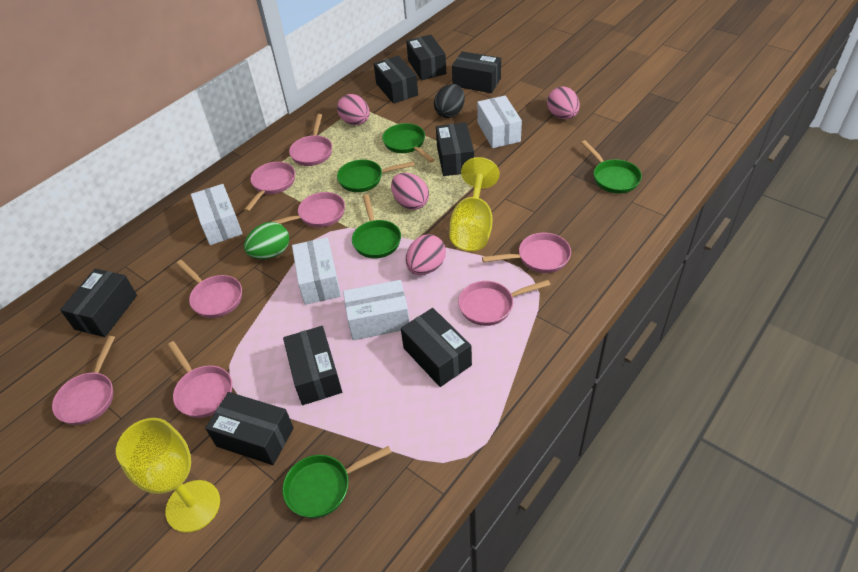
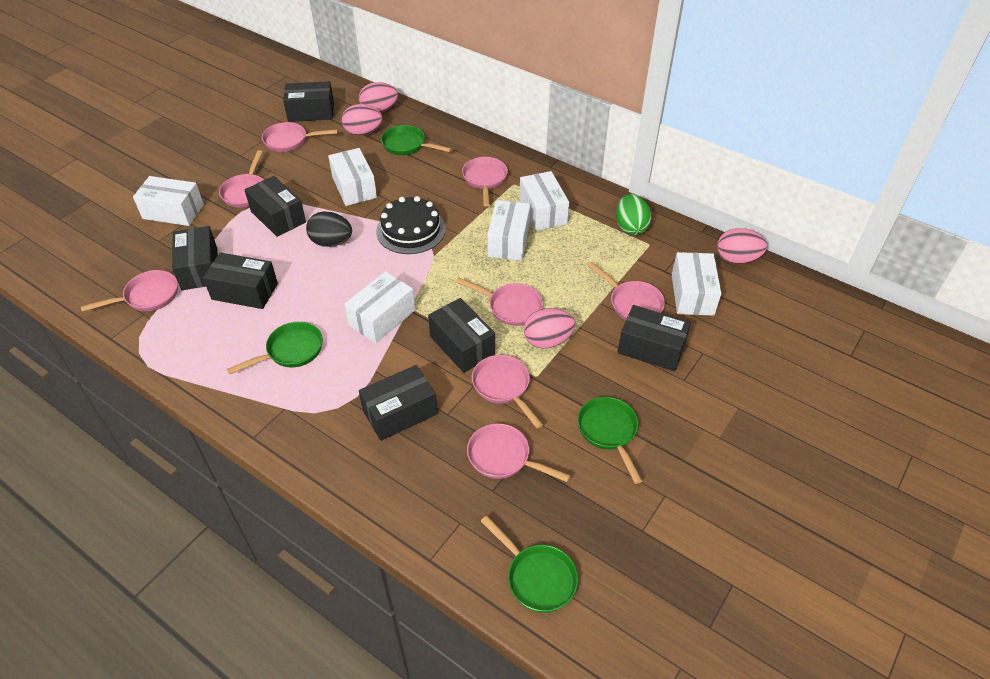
black box: 8 -> 7
black cake: 0 -> 1
green pan: 5 -> 4
white box: 4 -> 6
yellow goblet: 2 -> 0

